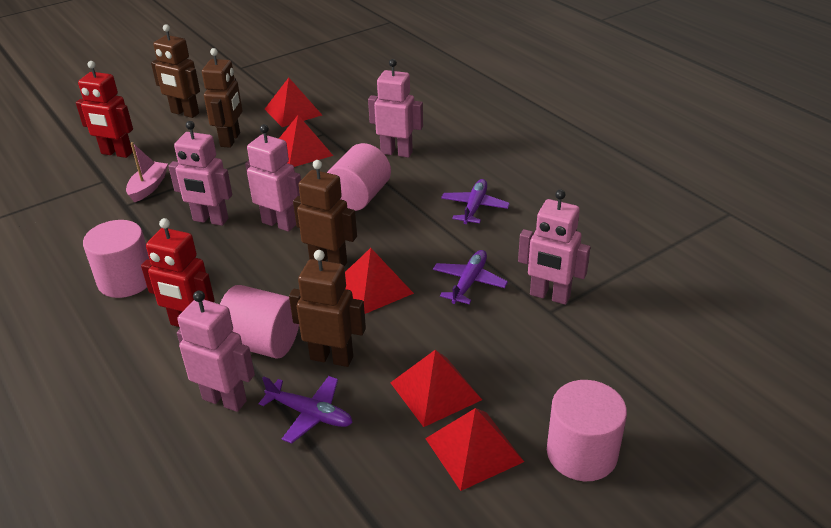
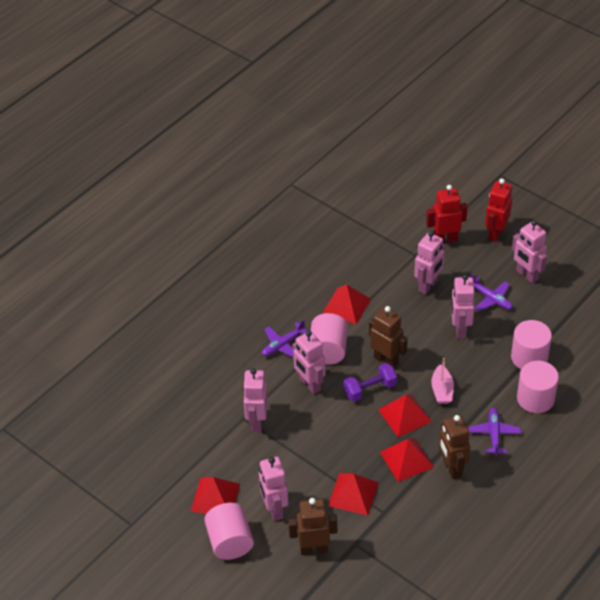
brown robot: 4 -> 3
pink robot: 5 -> 6
purple dumbbell: 0 -> 1

